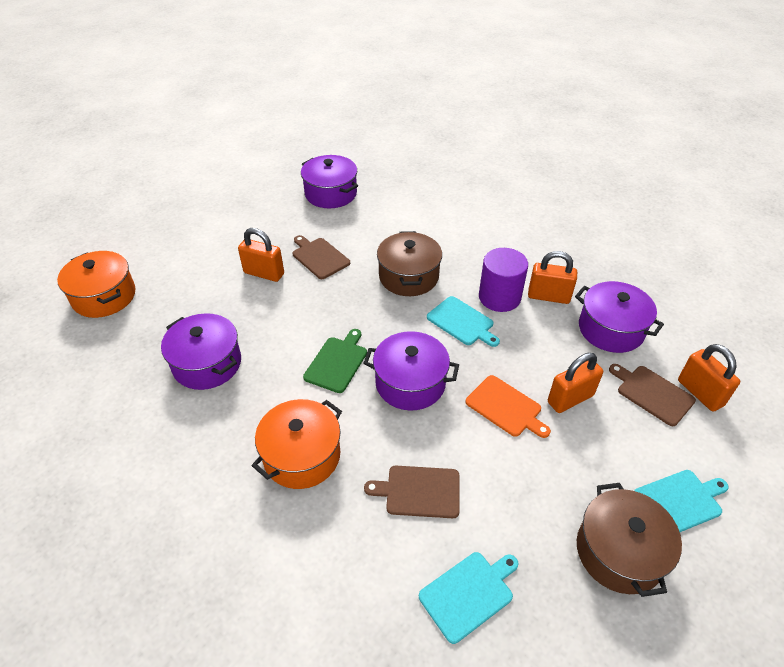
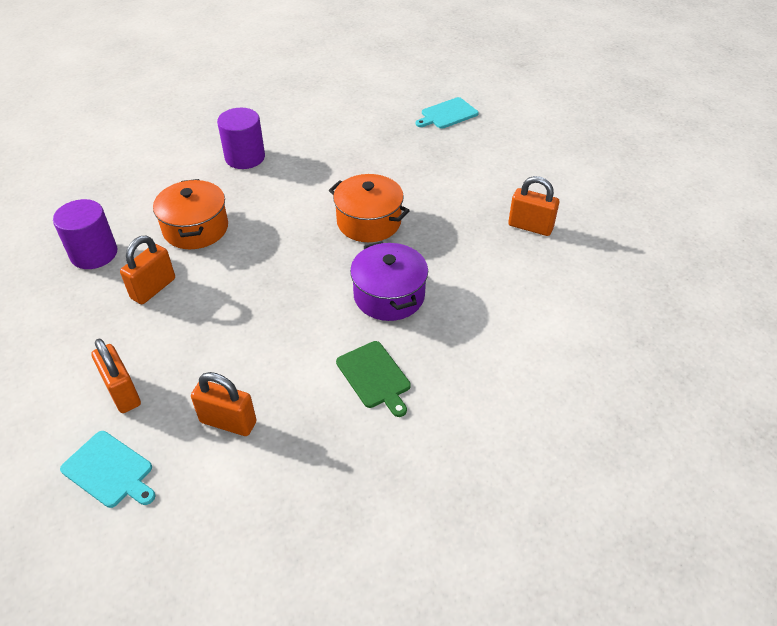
brown cutting board: 3 -> 0
brown pot: 2 -> 0
orange cutting board: 1 -> 0
purple cylinder: 1 -> 2
purple pot: 4 -> 1
turquoise cutting board: 3 -> 2

